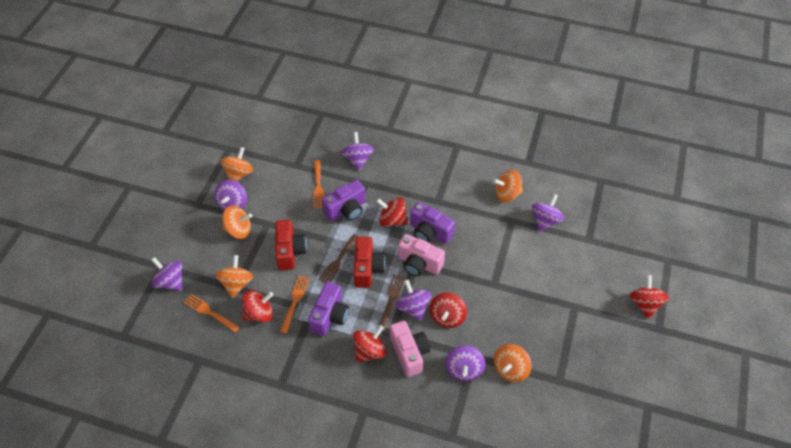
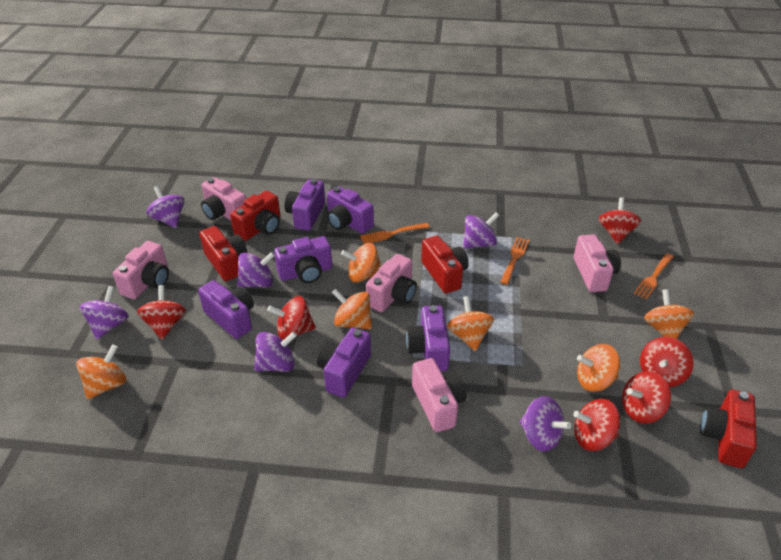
brown fork: 2 -> 0
orange spinning top: 5 -> 6
pink camera: 2 -> 5
purple camera: 3 -> 6
red camera: 2 -> 4
red spinning top: 5 -> 6

